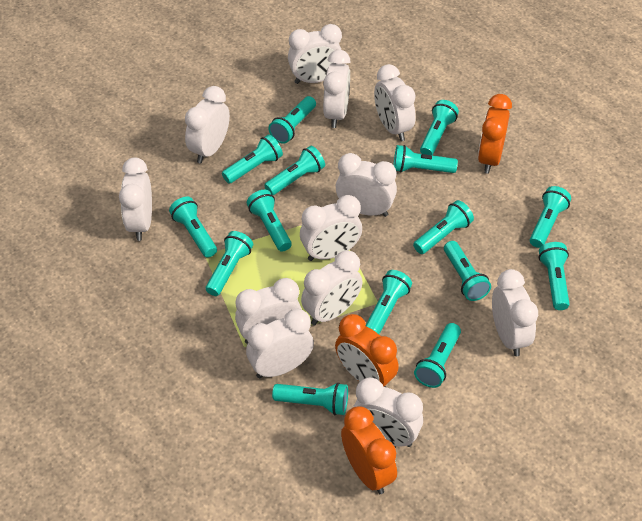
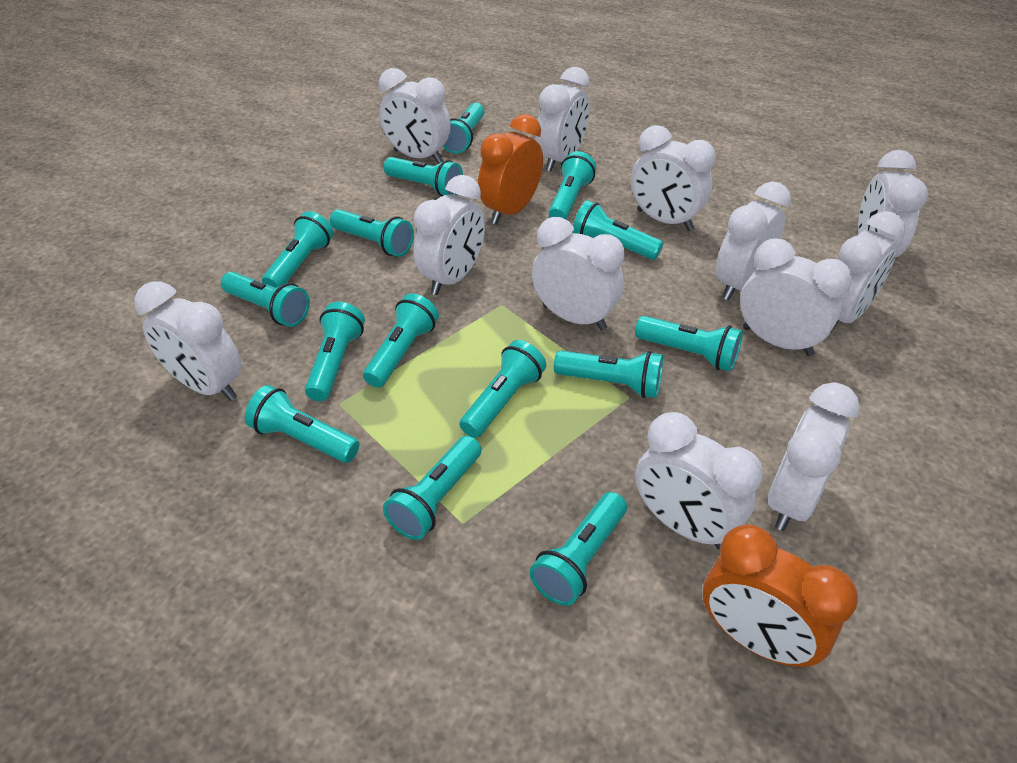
orange clock: 3 -> 2

